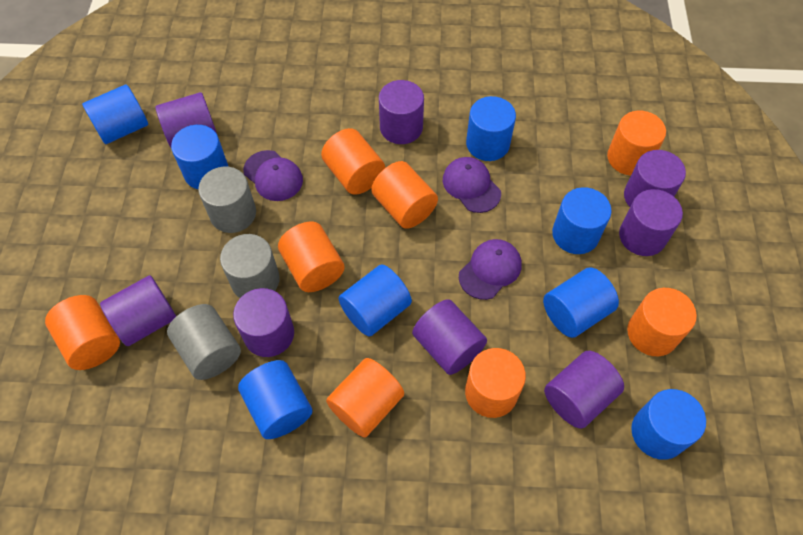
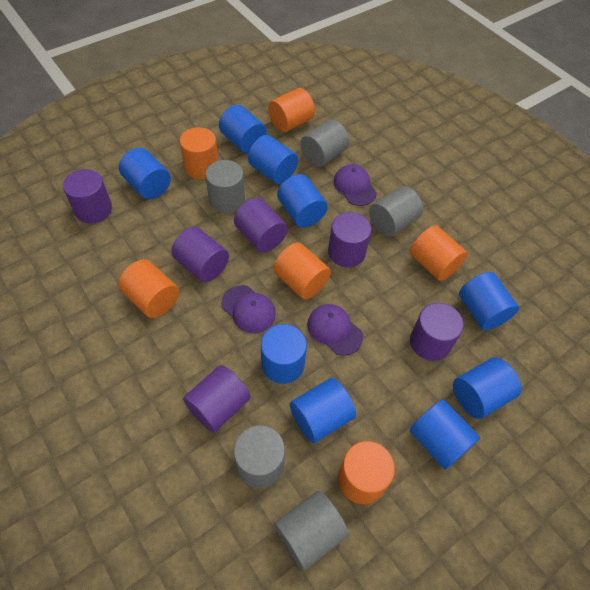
blue cylinder: 8 -> 9
grey cylinder: 3 -> 5
orange cylinder: 8 -> 6
purple cylinder: 8 -> 6

